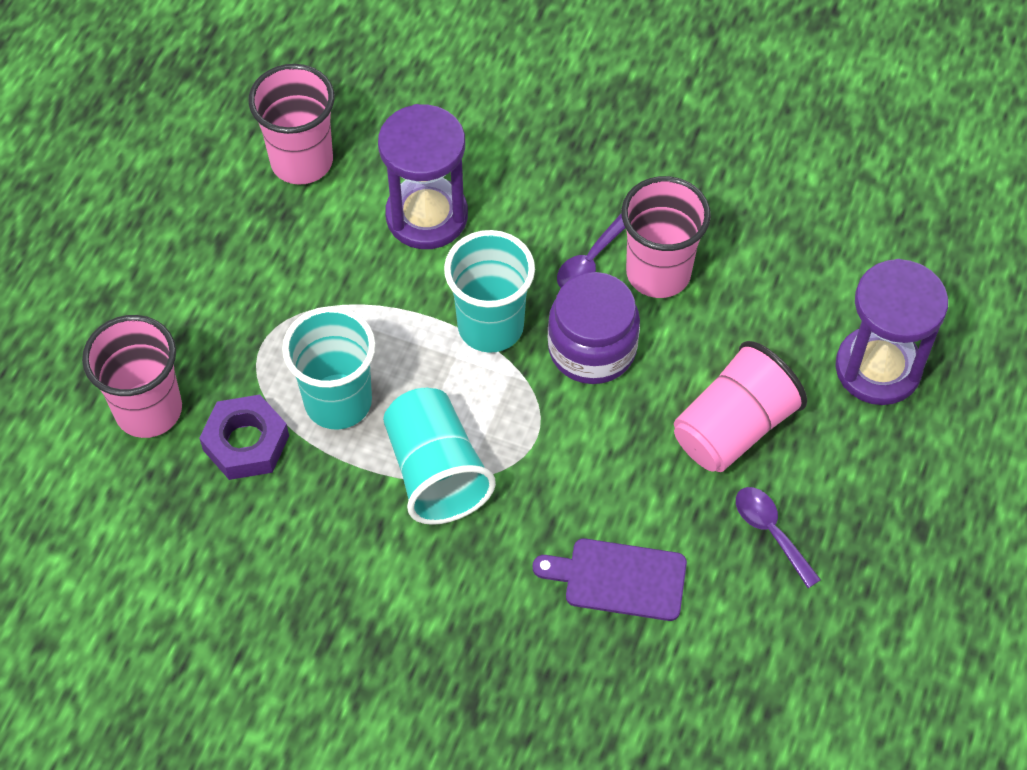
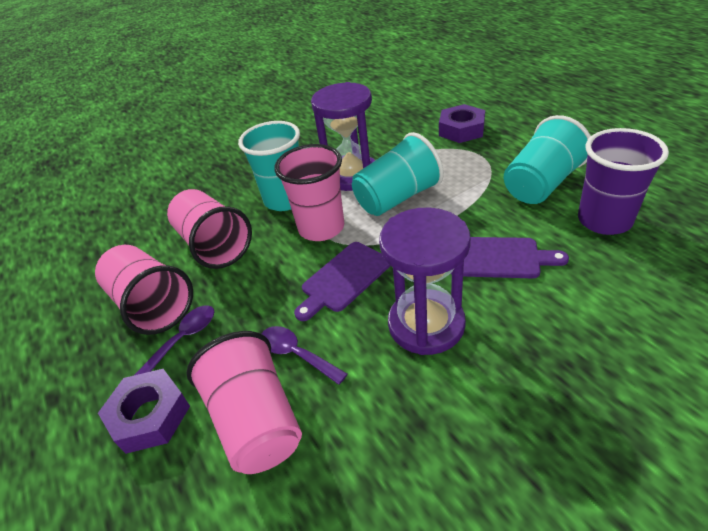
purple cup: 0 -> 1
purple cutting board: 1 -> 2
purple jar: 1 -> 0
purple nut: 1 -> 2

